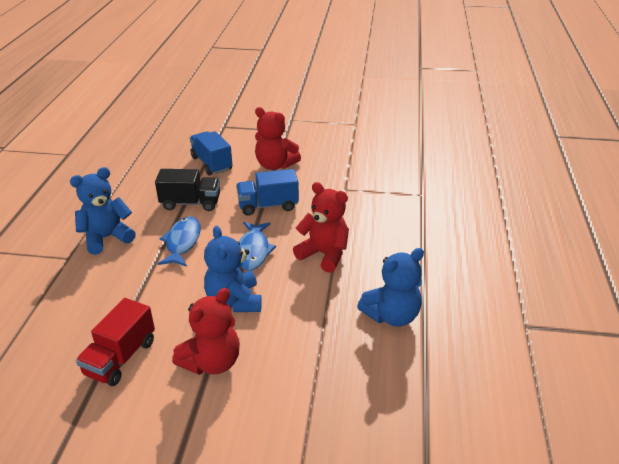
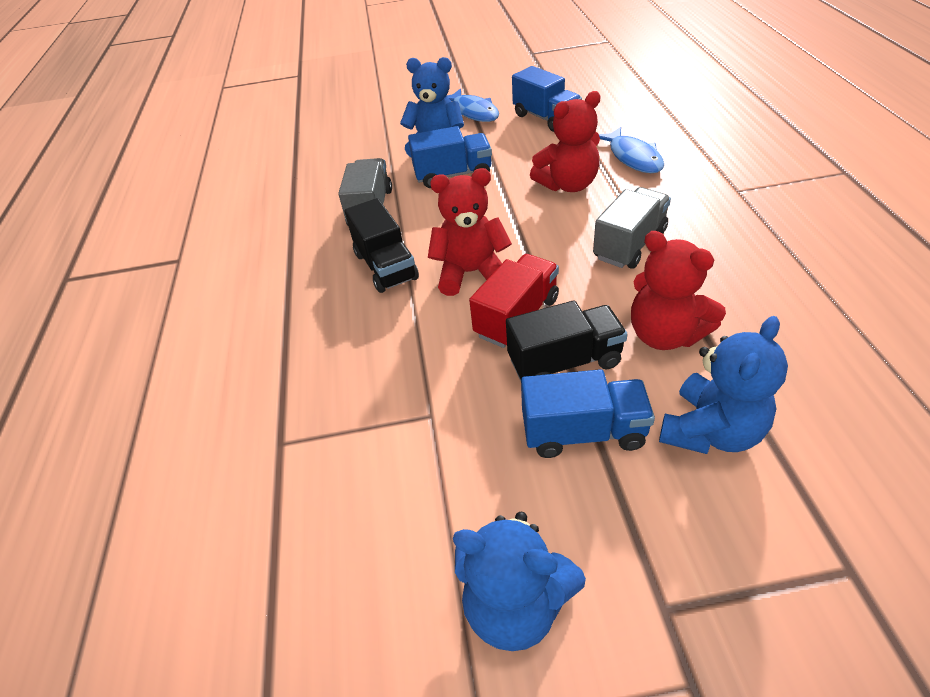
black truck: 1 -> 2
blue truck: 2 -> 3
grey truck: 0 -> 2

